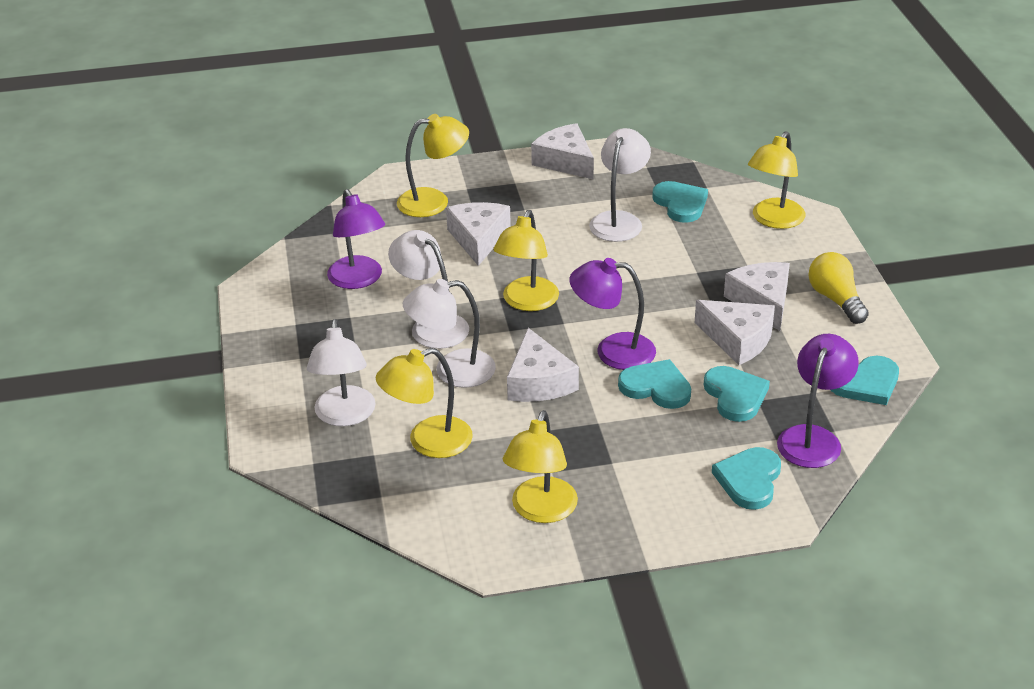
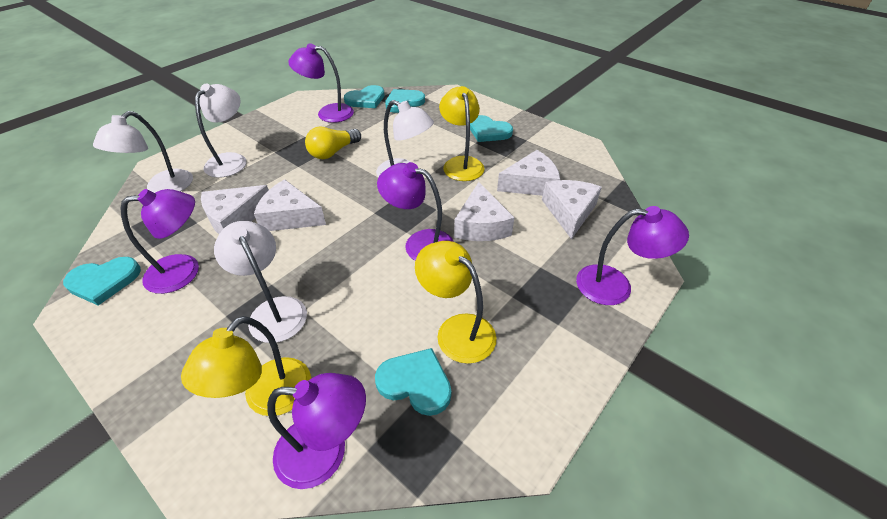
purple lamp: 3 -> 5
yellow lamp: 5 -> 3

